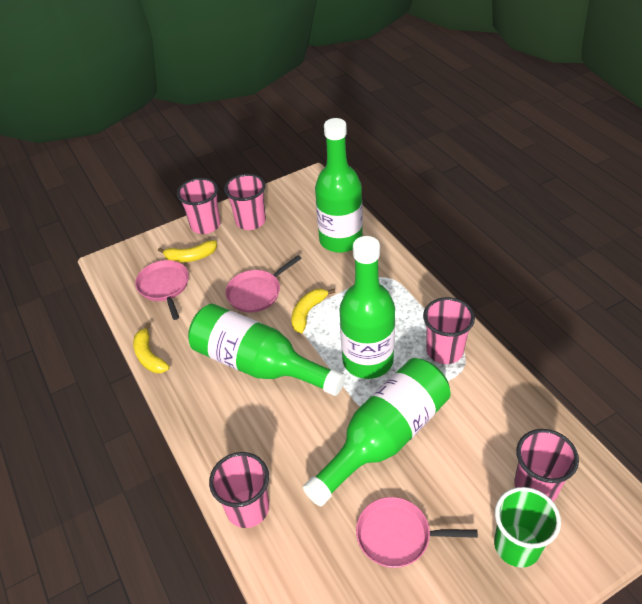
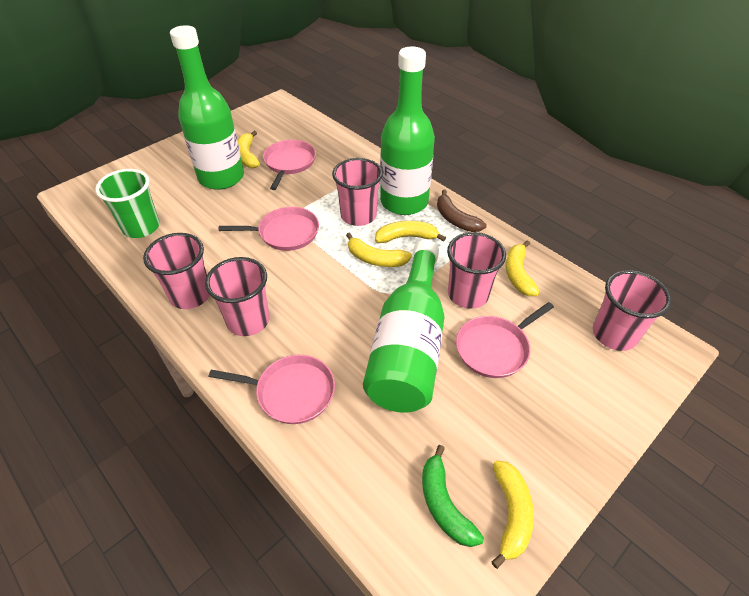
brown banana: 0 -> 1
green banana: 0 -> 1
green bottle: 4 -> 3
pink pan: 3 -> 4
yellow banana: 3 -> 5

